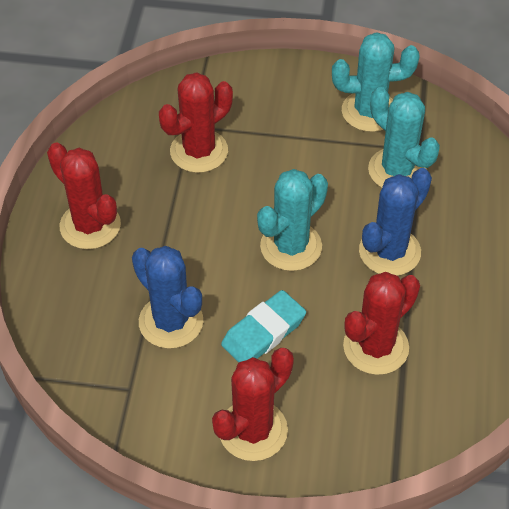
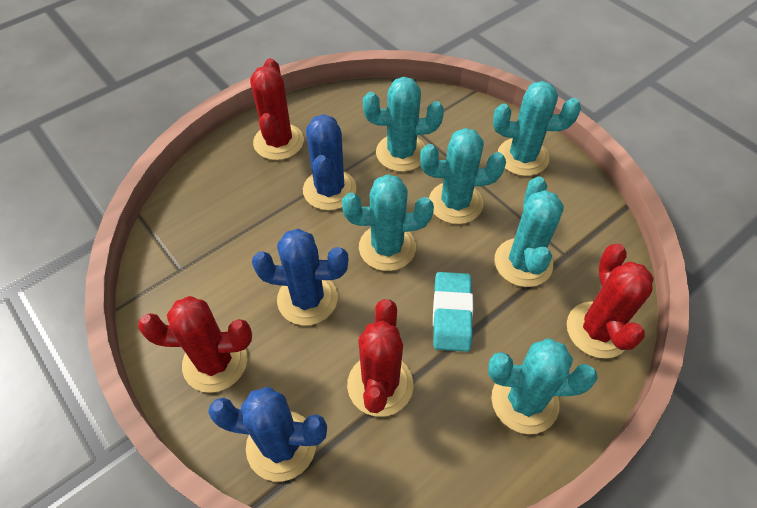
blue cactus: 2 -> 3
turquoise cactus: 3 -> 6

